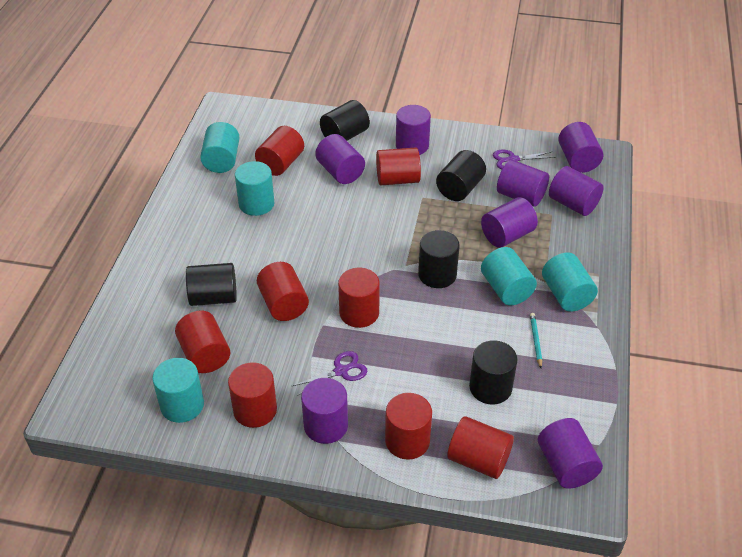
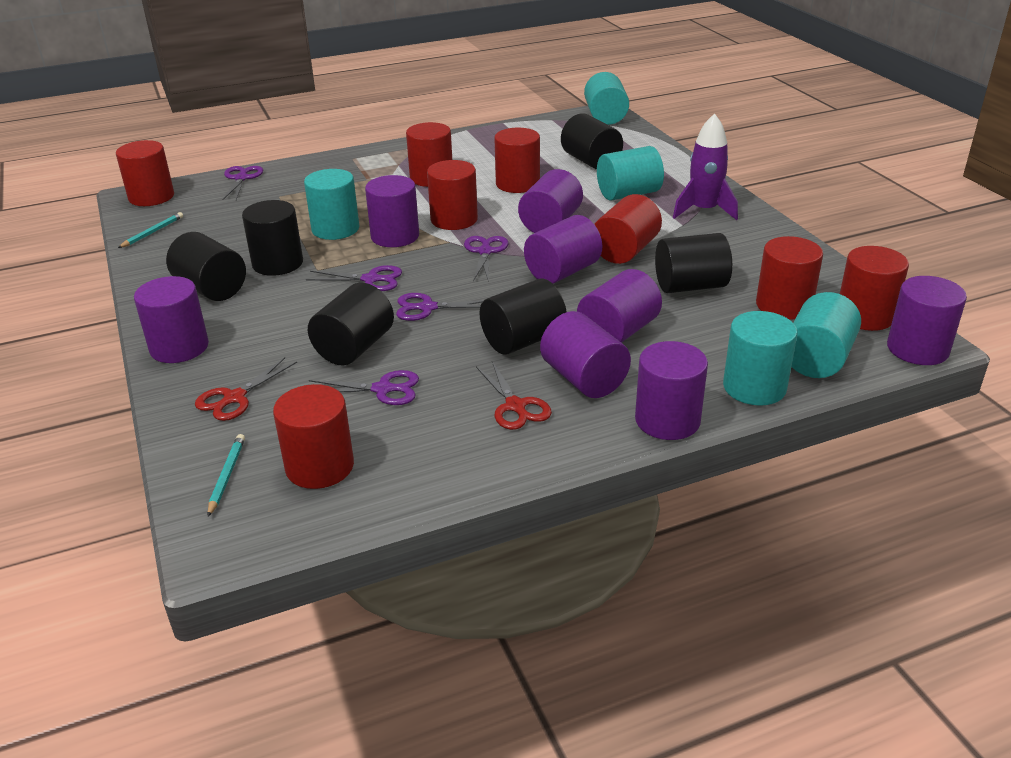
black cylinder: 5 -> 6
purple rocket: 0 -> 1
purple scissors: 2 -> 5
red scissors: 0 -> 2
turquoise pencil: 1 -> 2

